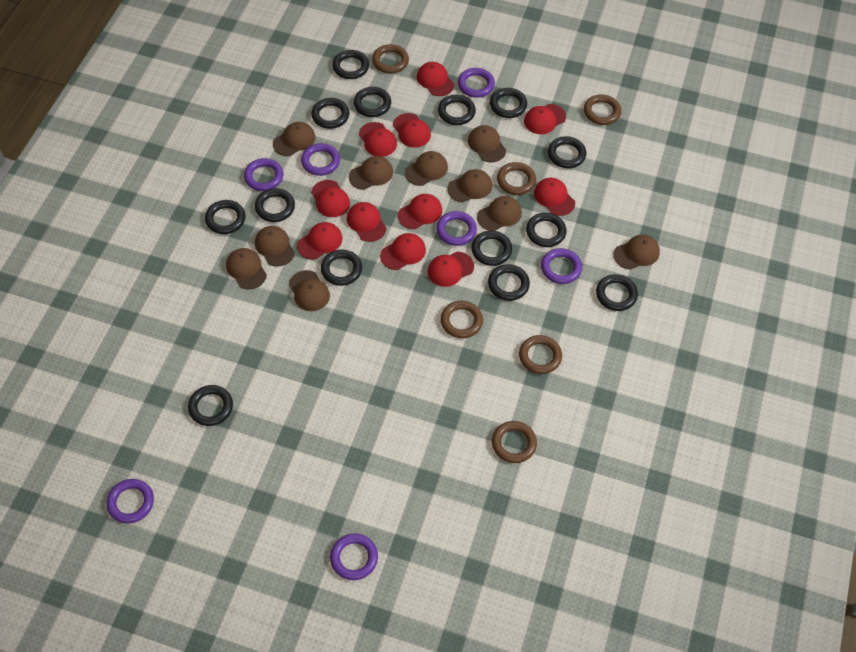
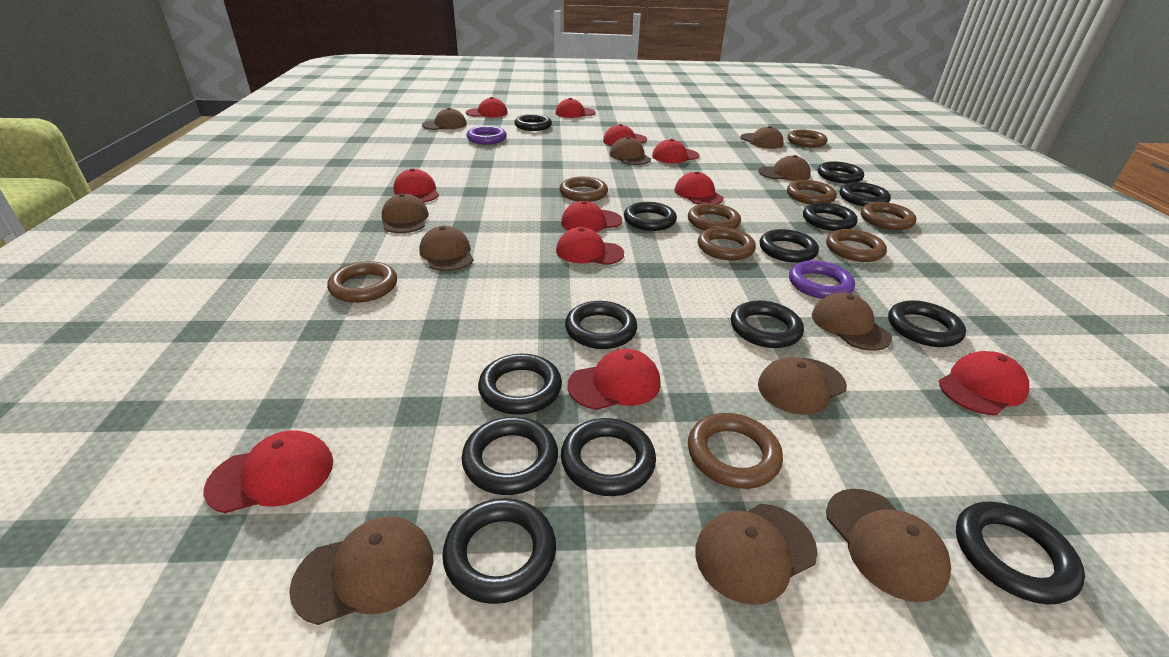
brown cap: 10 -> 11
brown ring: 6 -> 9
purple ring: 7 -> 2

